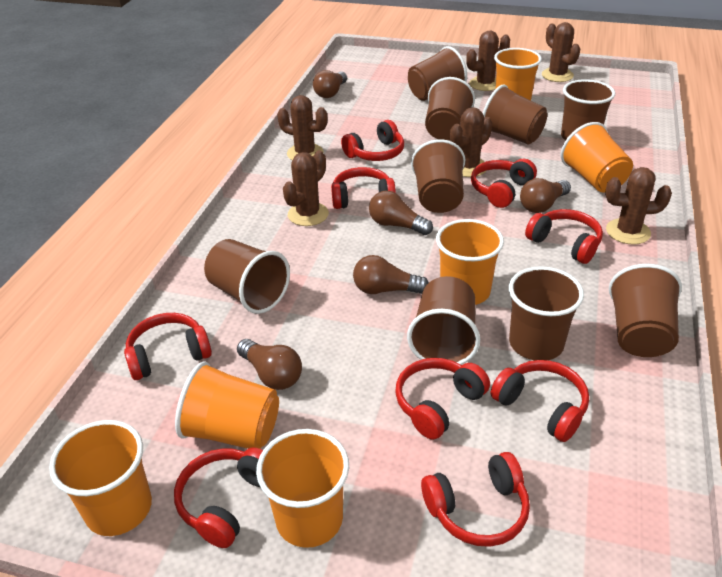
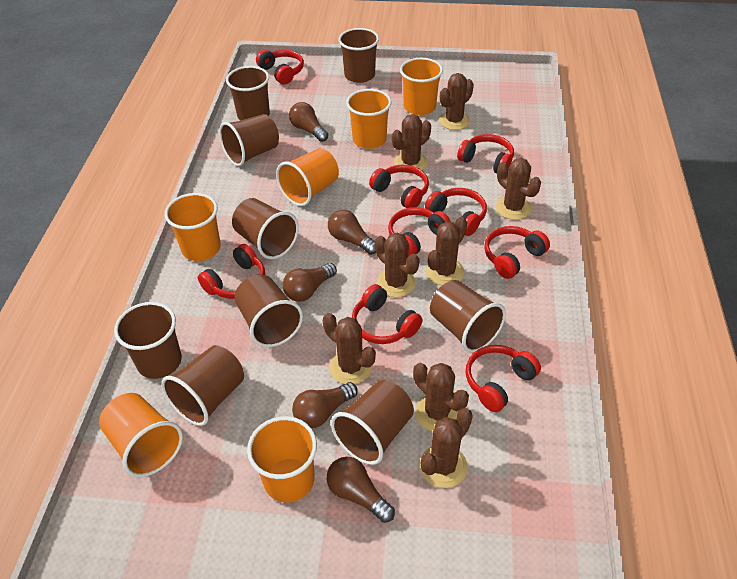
brown cactus: 6 -> 8

